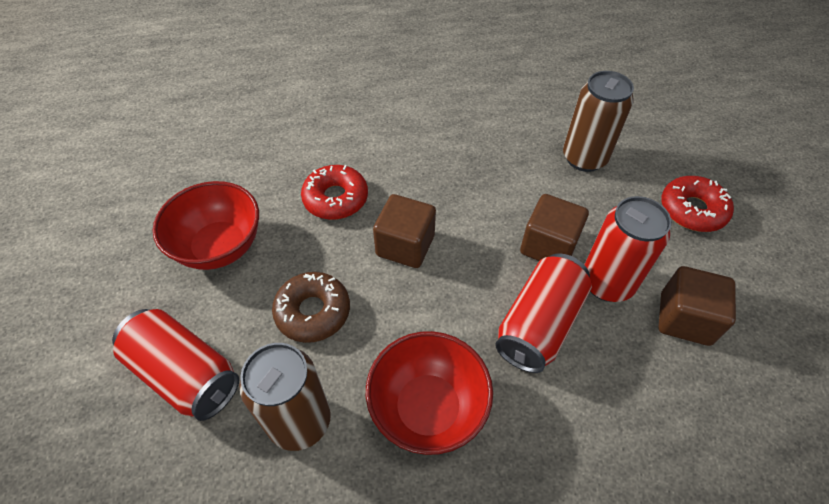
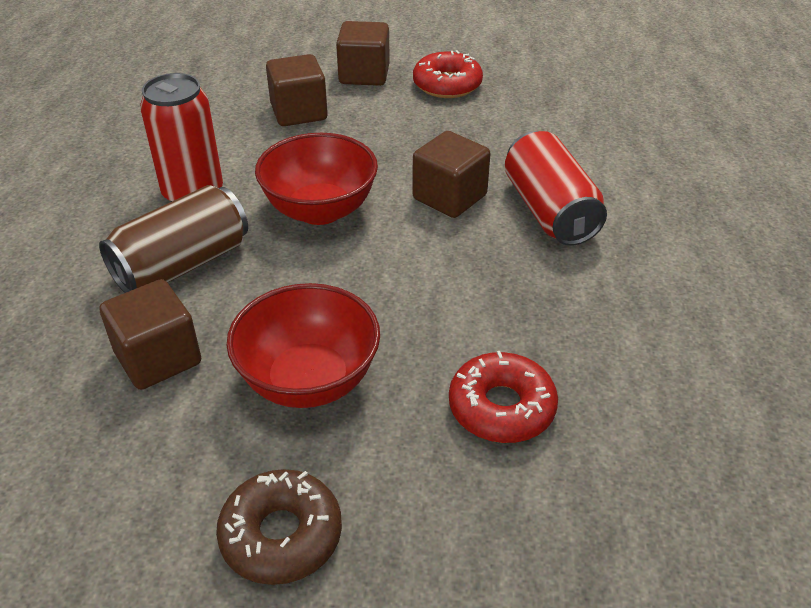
brown can: 2 -> 1
brown cube: 3 -> 4
red can: 3 -> 2

